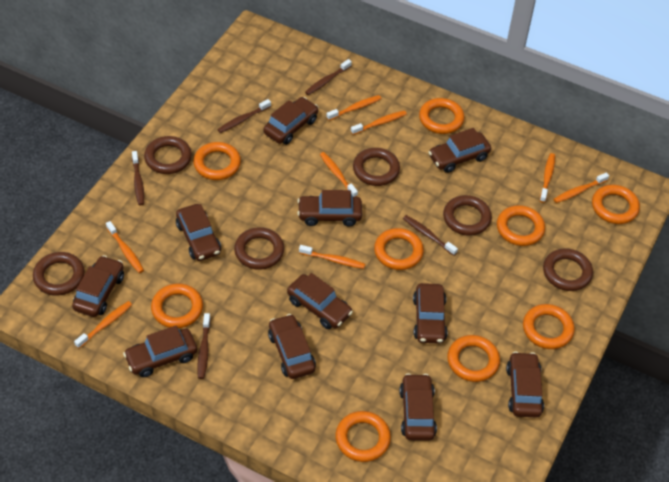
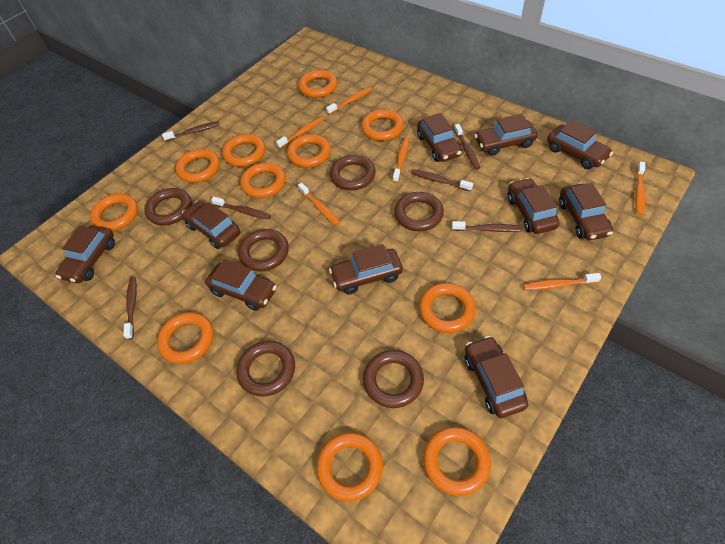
brown car: 11 -> 10
brown toothbrush: 5 -> 6
orange ring: 9 -> 11
orange toothbrush: 8 -> 6

